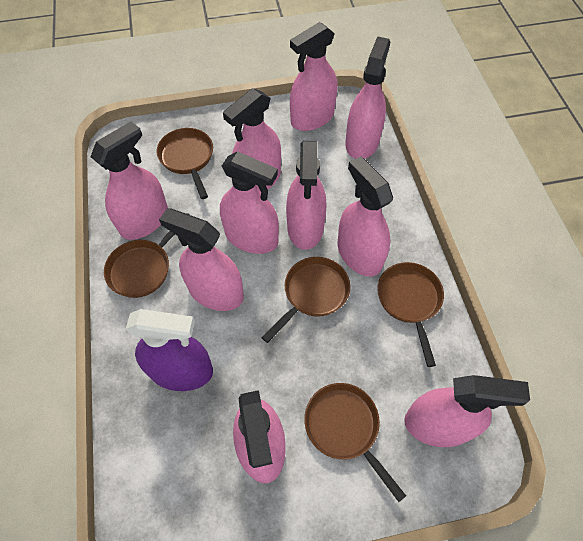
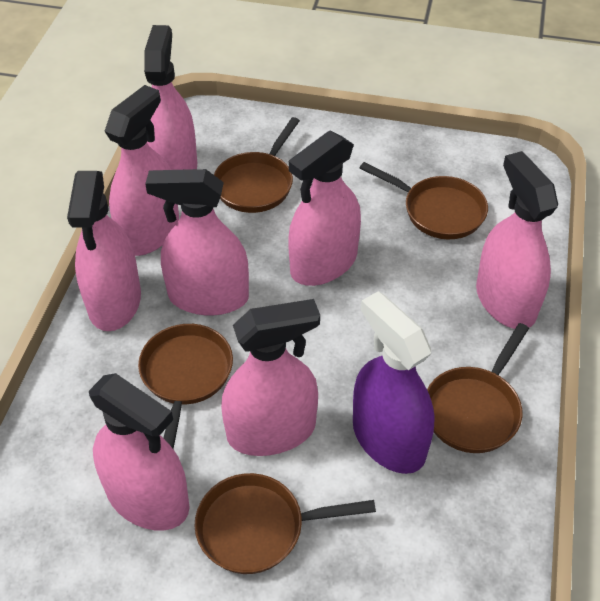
pink spray bottle: 10 -> 8

